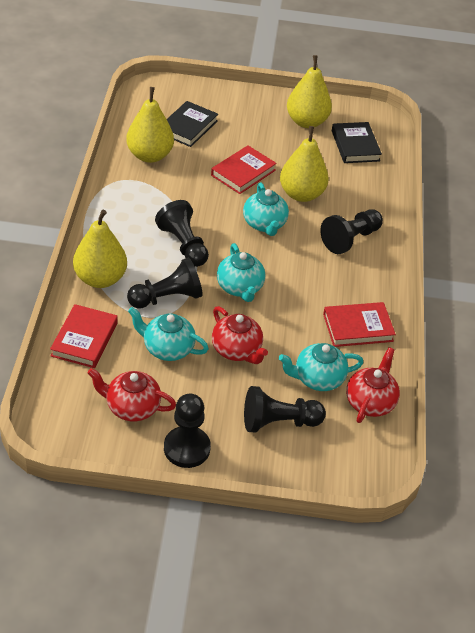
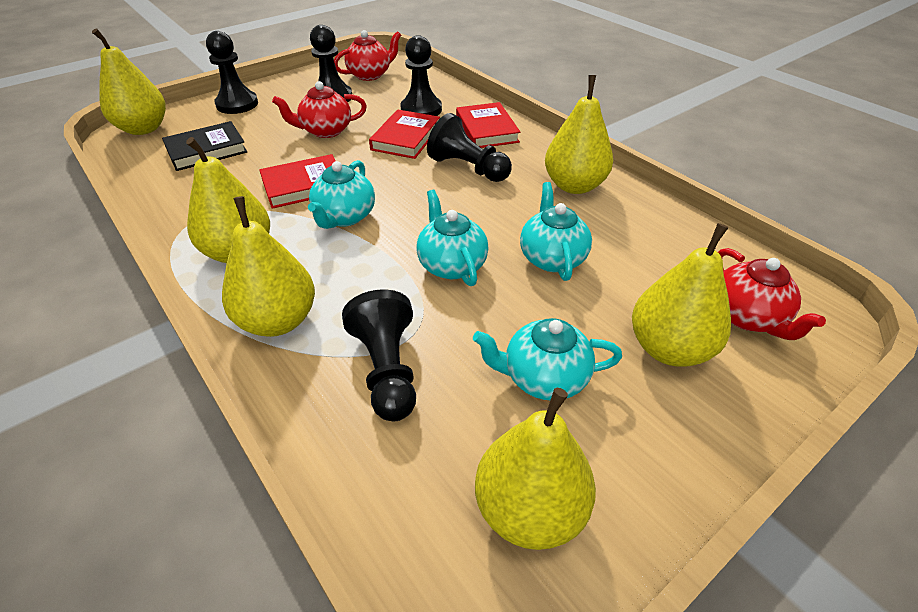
black book: 2 -> 1
yellow pear: 4 -> 6

